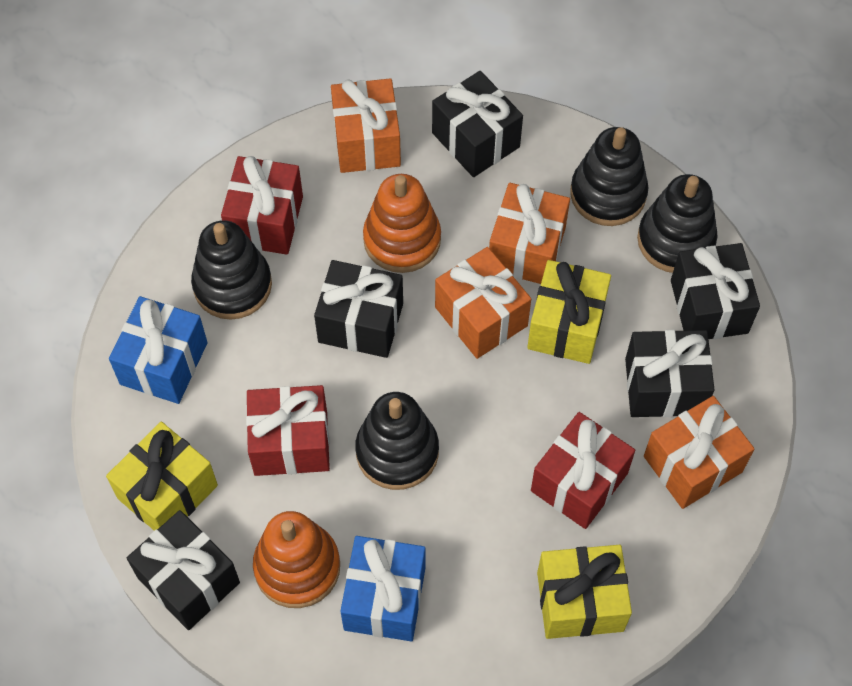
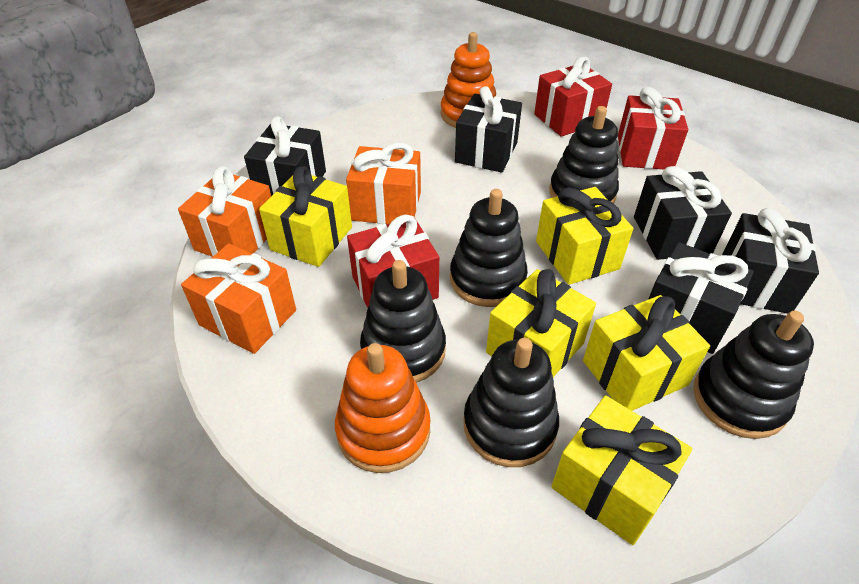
black stacking toy: 4 -> 5
blue gift: 2 -> 0
orange gift: 4 -> 3
yellow gift: 3 -> 5

